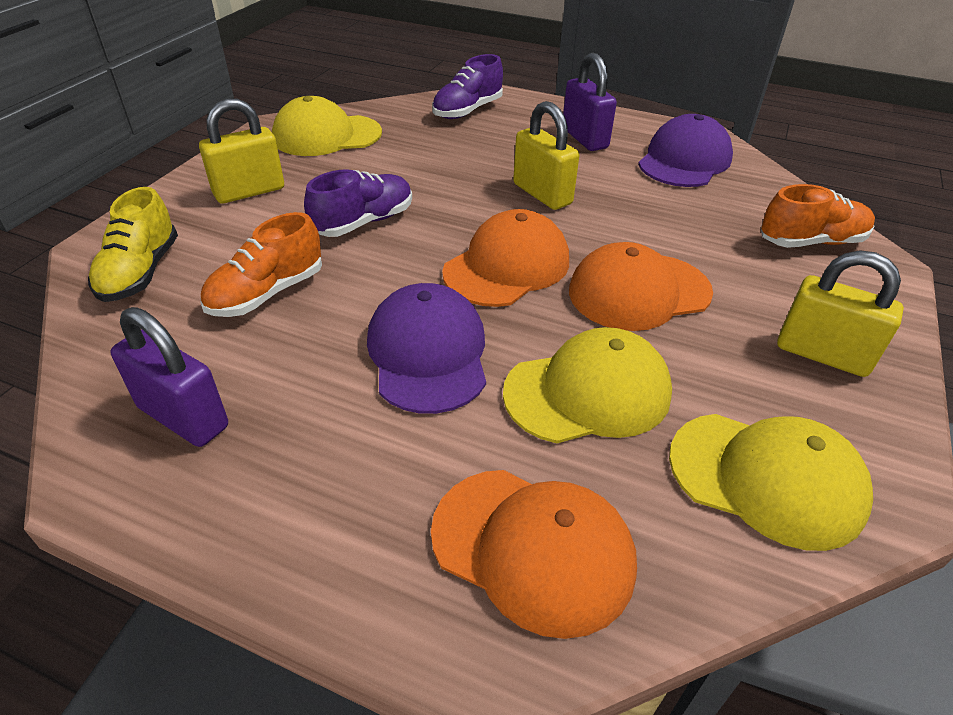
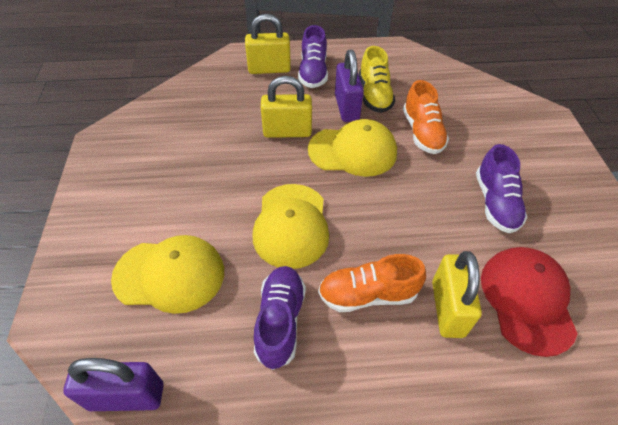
orange cap: 3 -> 0
purple cap: 2 -> 0
purple shoe: 2 -> 3
red cap: 0 -> 1

